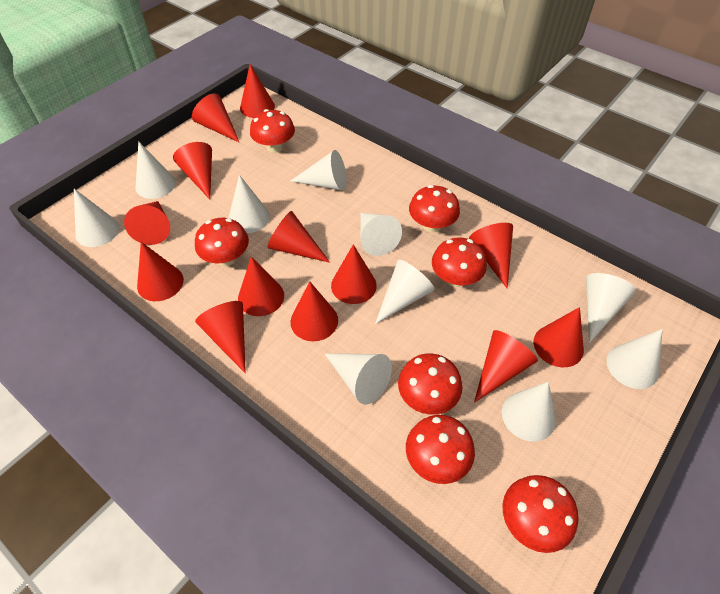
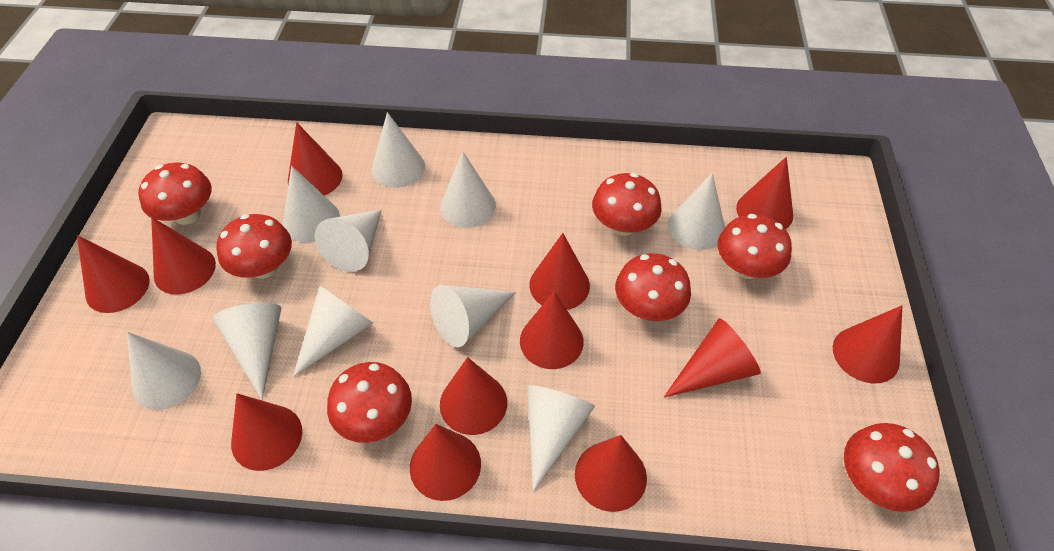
red cone: 13 -> 12

